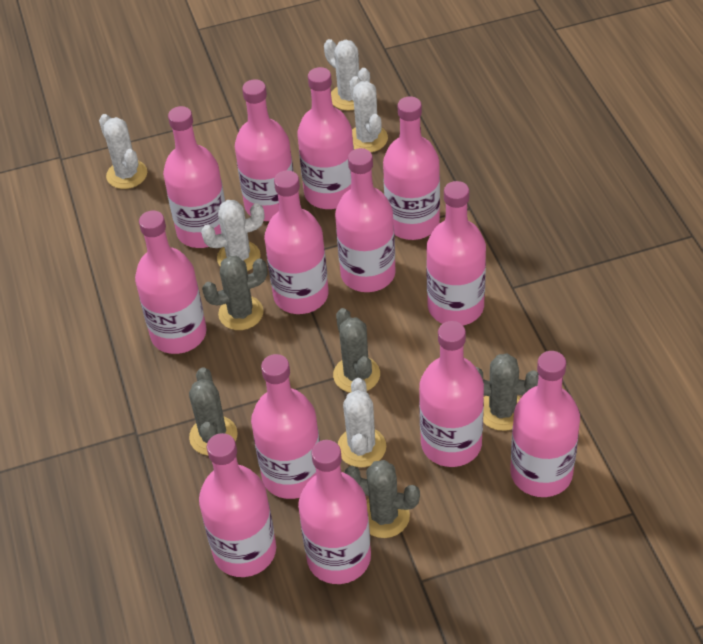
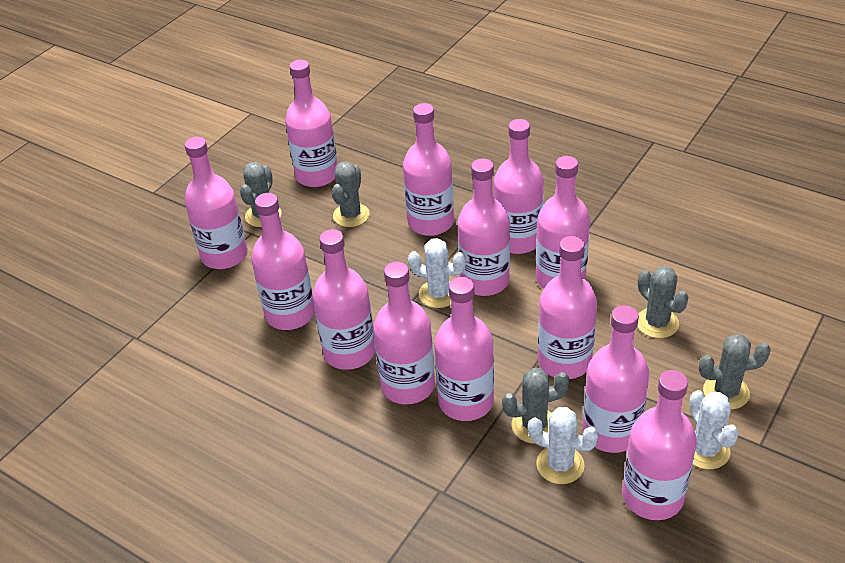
white cactus: 5 -> 3

